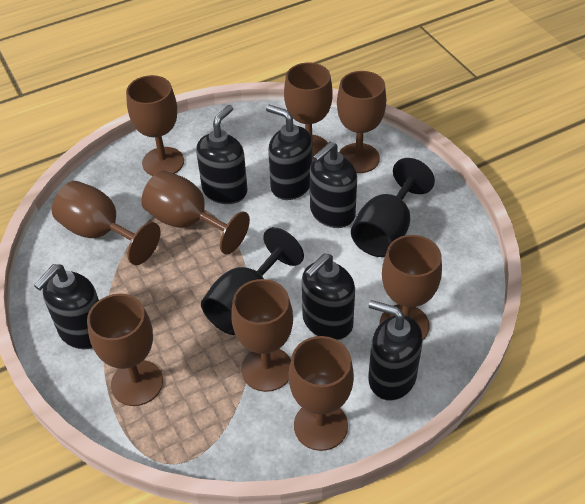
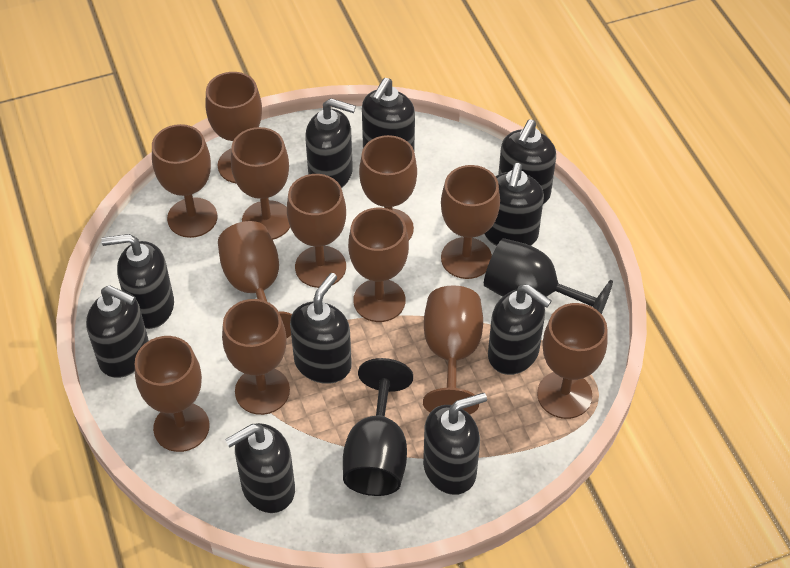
black soap dispenser: 6 -> 10
brown goblet: 9 -> 12

